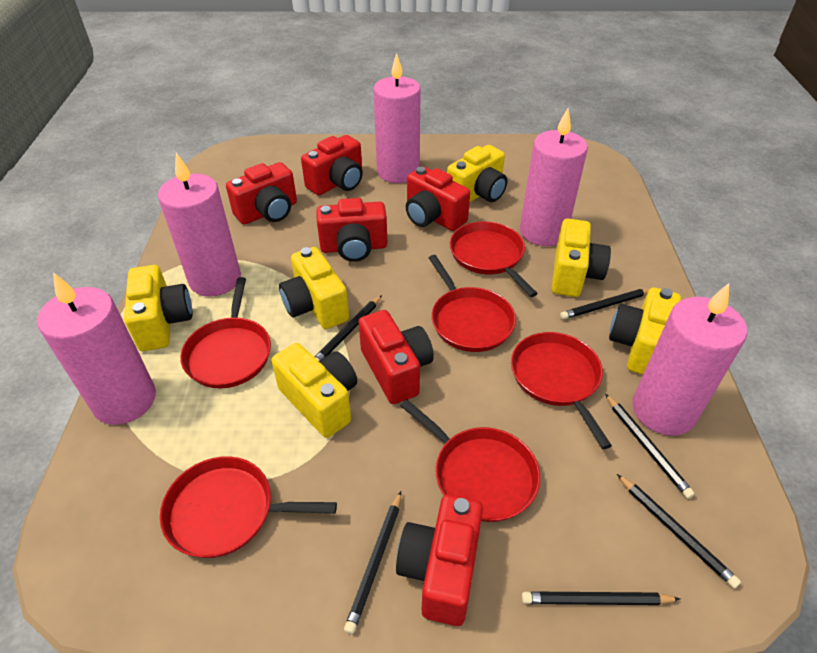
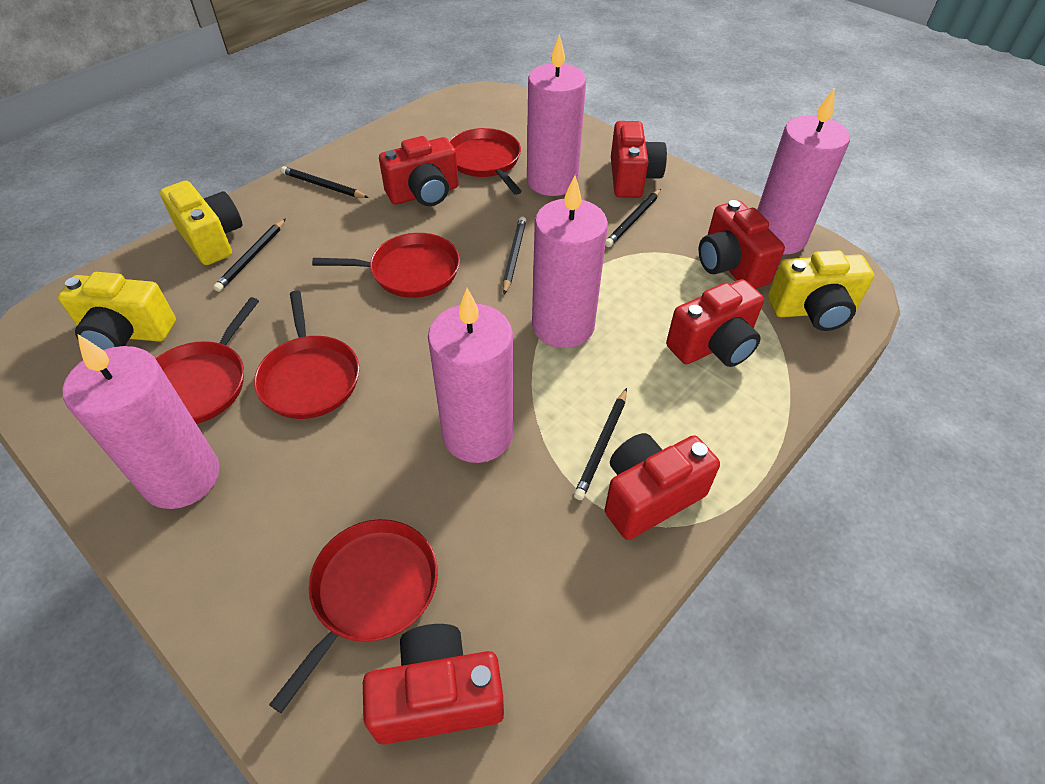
black pencil: 6 -> 5
red pan: 6 -> 5
yellow camera: 6 -> 3

